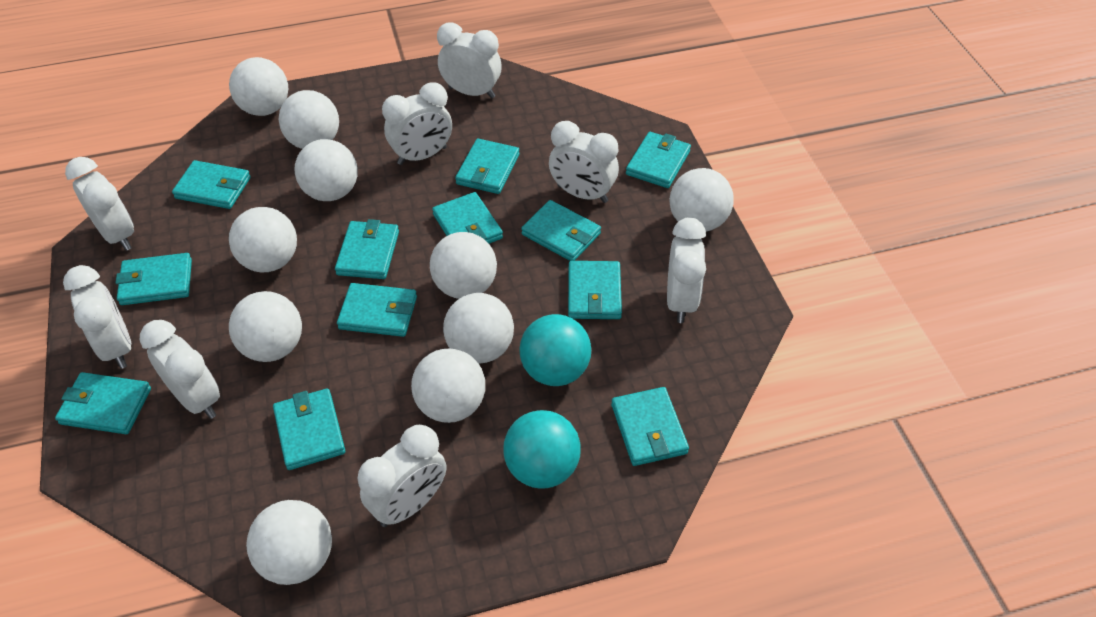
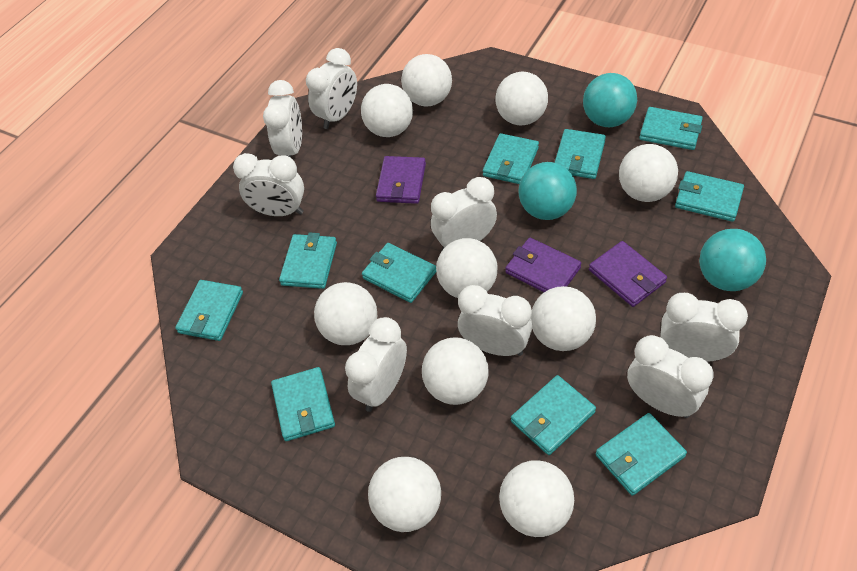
purple wallet: 0 -> 3
turquoise ball: 2 -> 3
turquoise wallet: 12 -> 10

